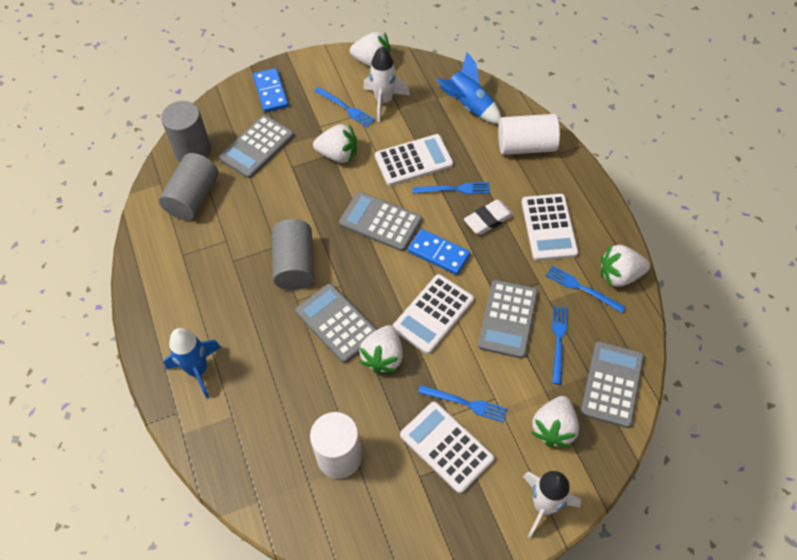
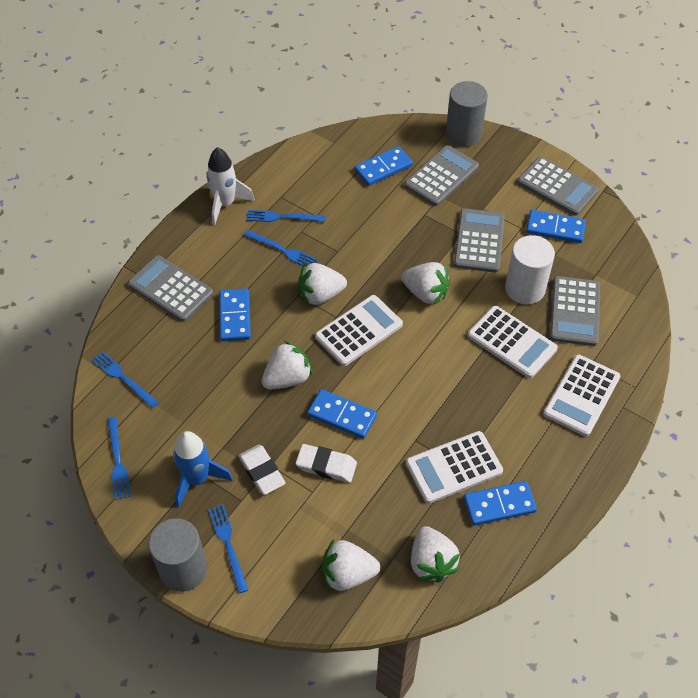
blue domino: 2 -> 5
blue rocket: 2 -> 1
grey cylinder: 3 -> 2
white cylinder: 2 -> 1
white eraser: 1 -> 2
white rocket: 2 -> 1

